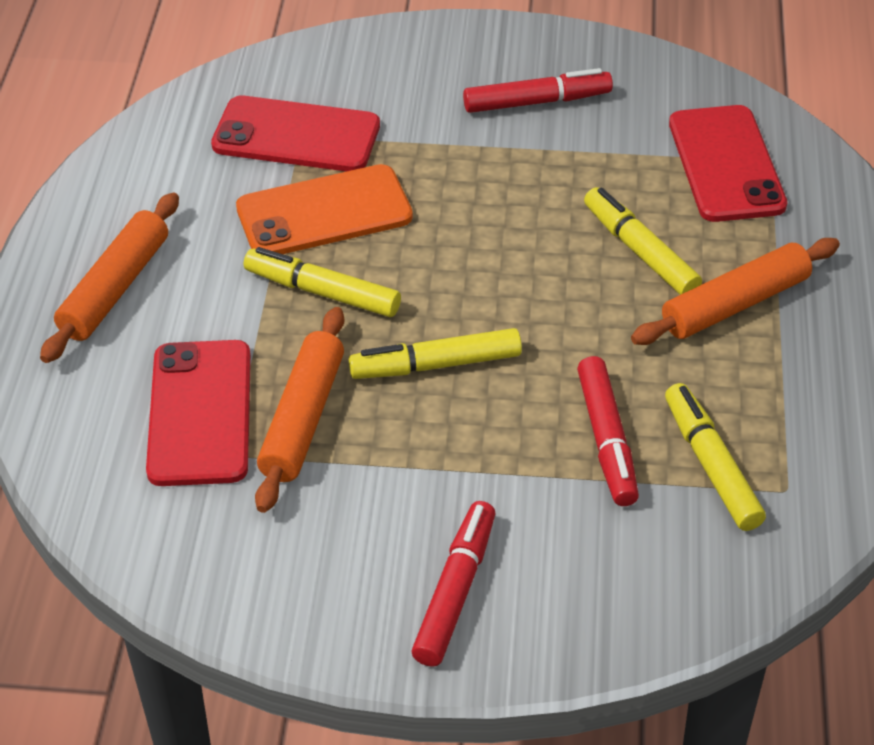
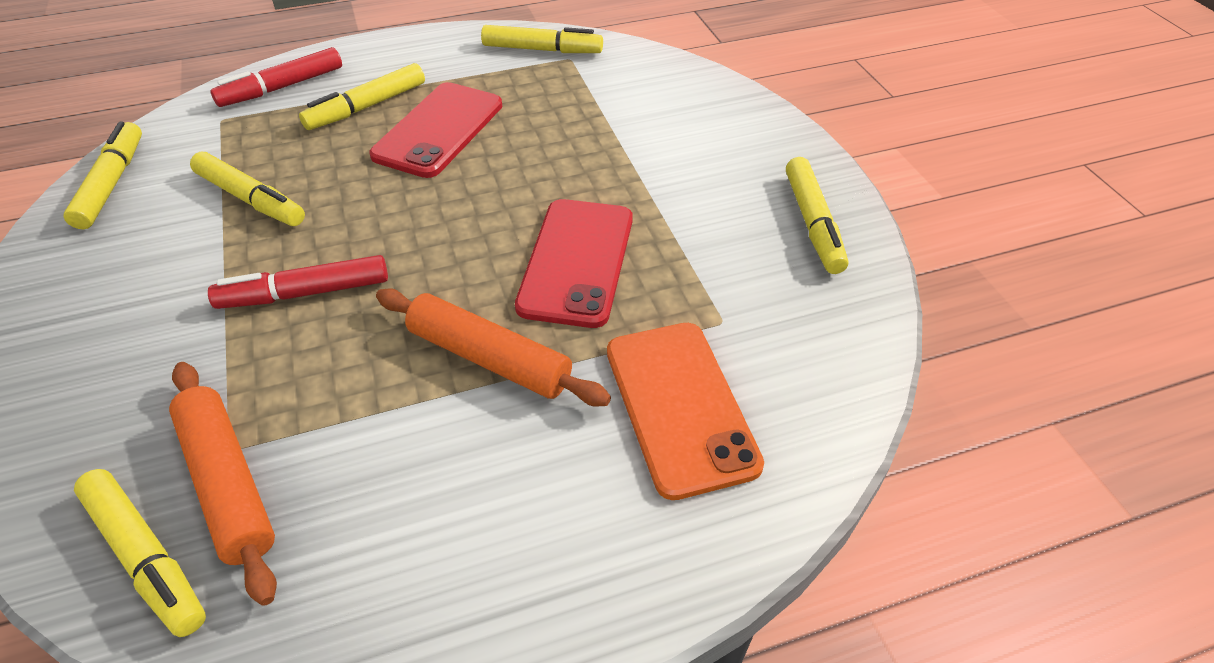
orange rolling pin: 3 -> 2
red marker: 3 -> 2
red phone: 3 -> 2
yellow marker: 4 -> 6

